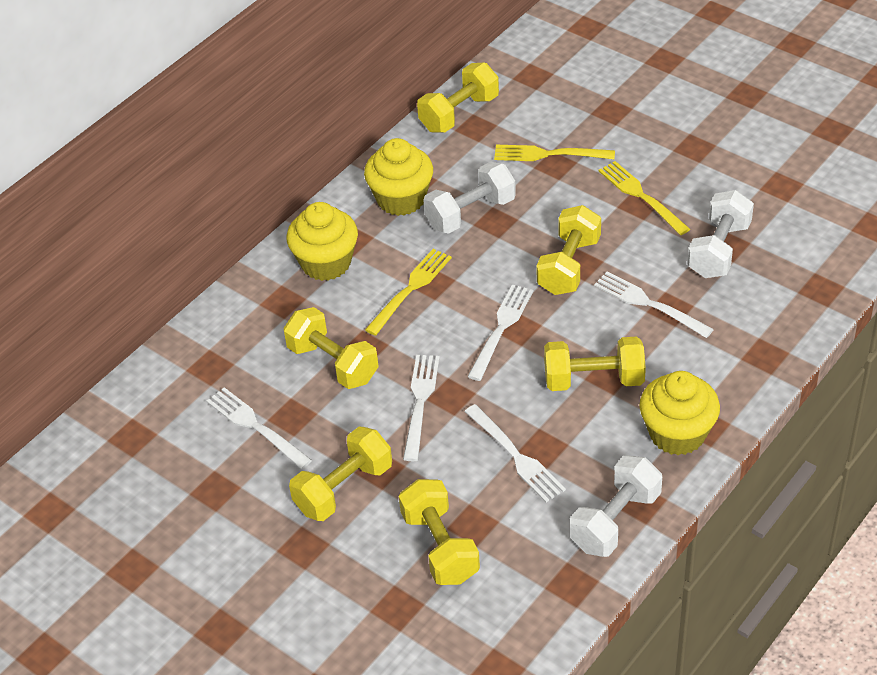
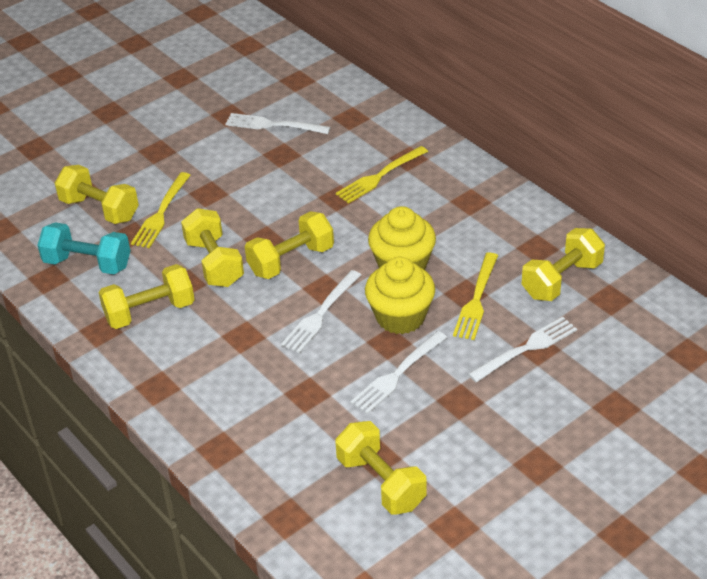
turquoise dumbbell: 0 -> 1
white dumbbell: 3 -> 0
white fork: 5 -> 4
yellow cupcake: 3 -> 2

